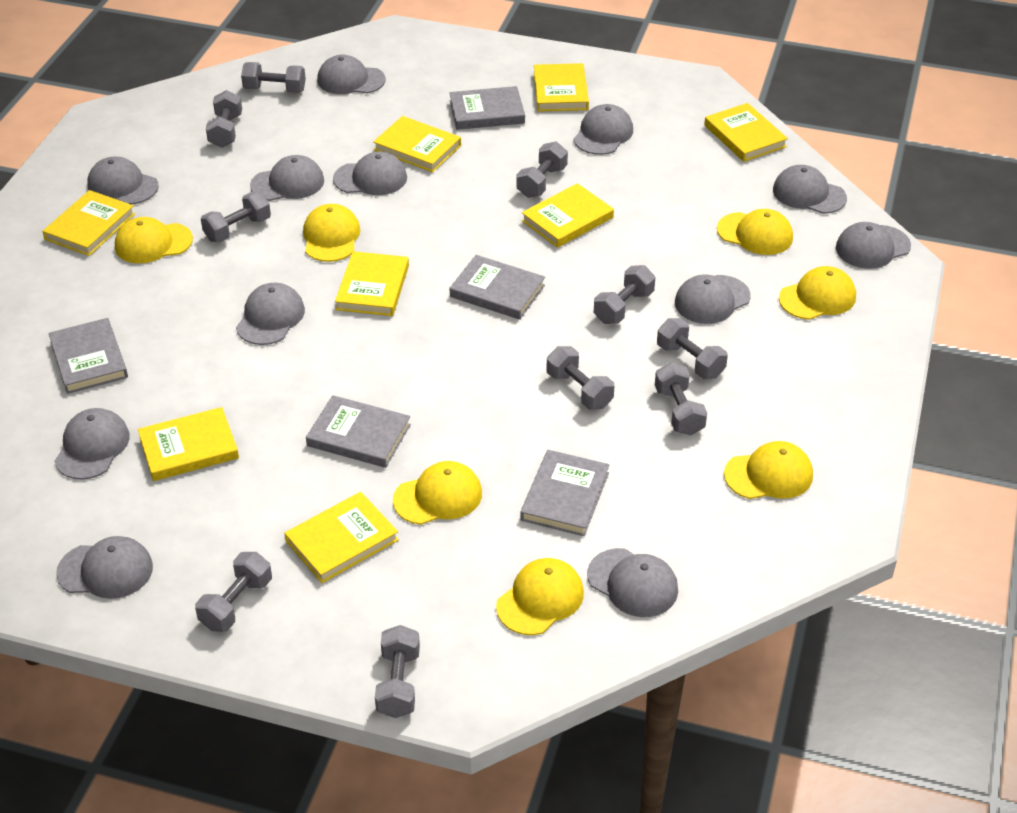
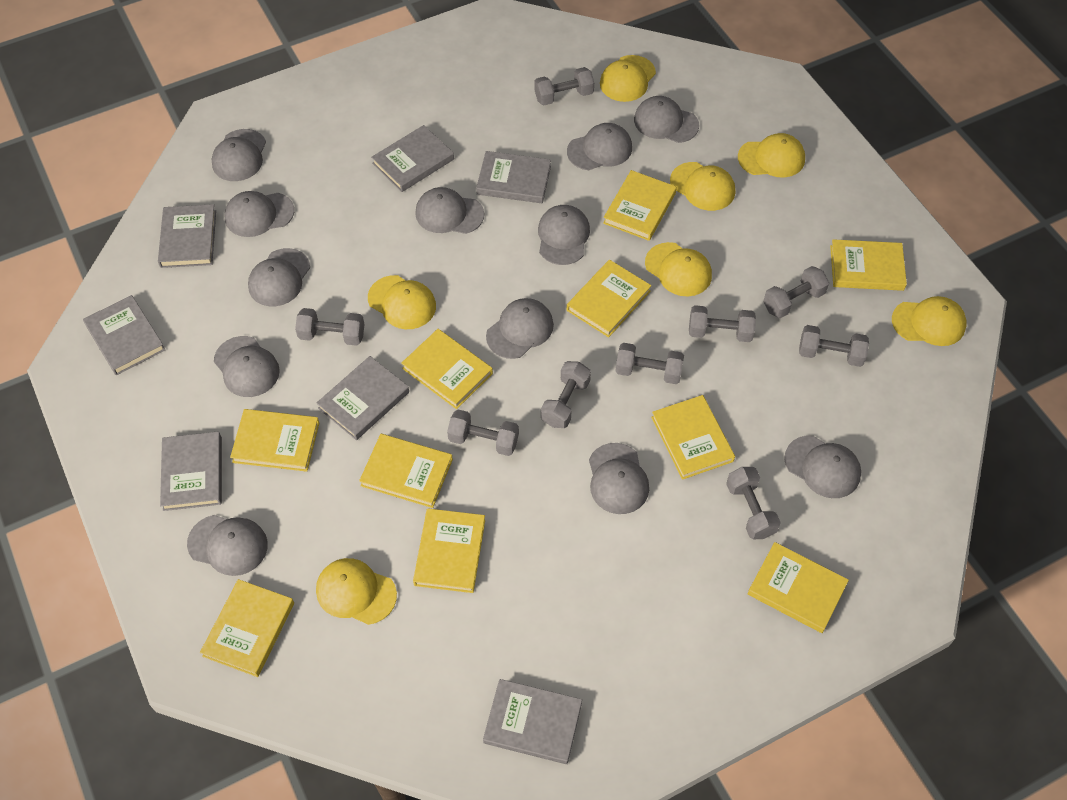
grey book: 5 -> 7
grey dumbbell: 10 -> 9
yellow book: 8 -> 10

